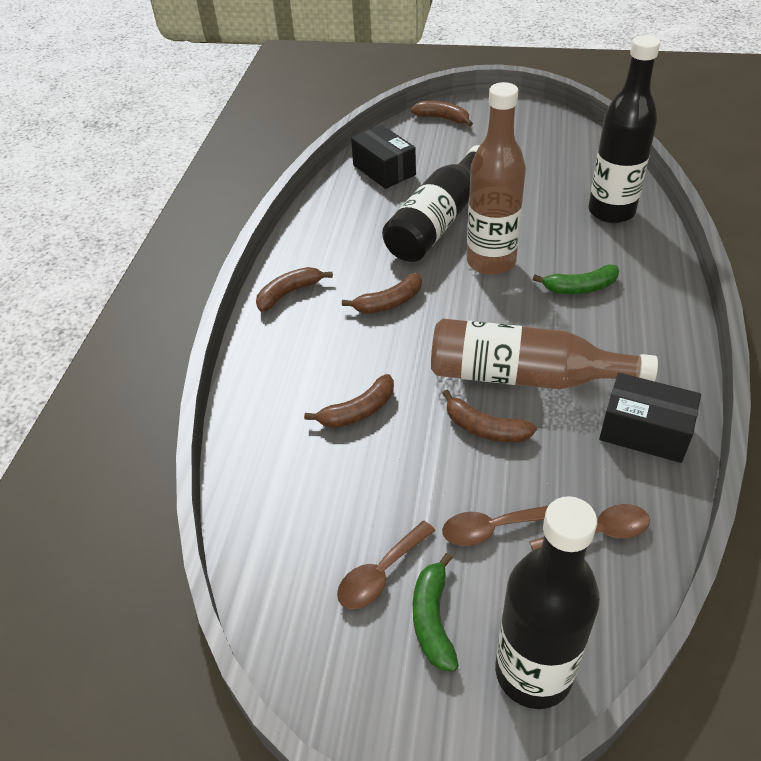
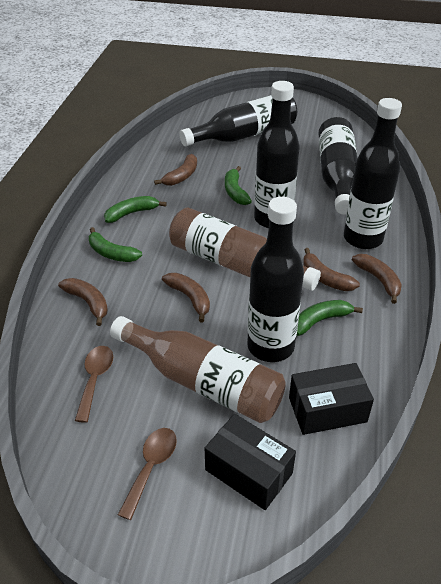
black bottle: 3 -> 5
brown spoon: 3 -> 2
green banana: 2 -> 4

